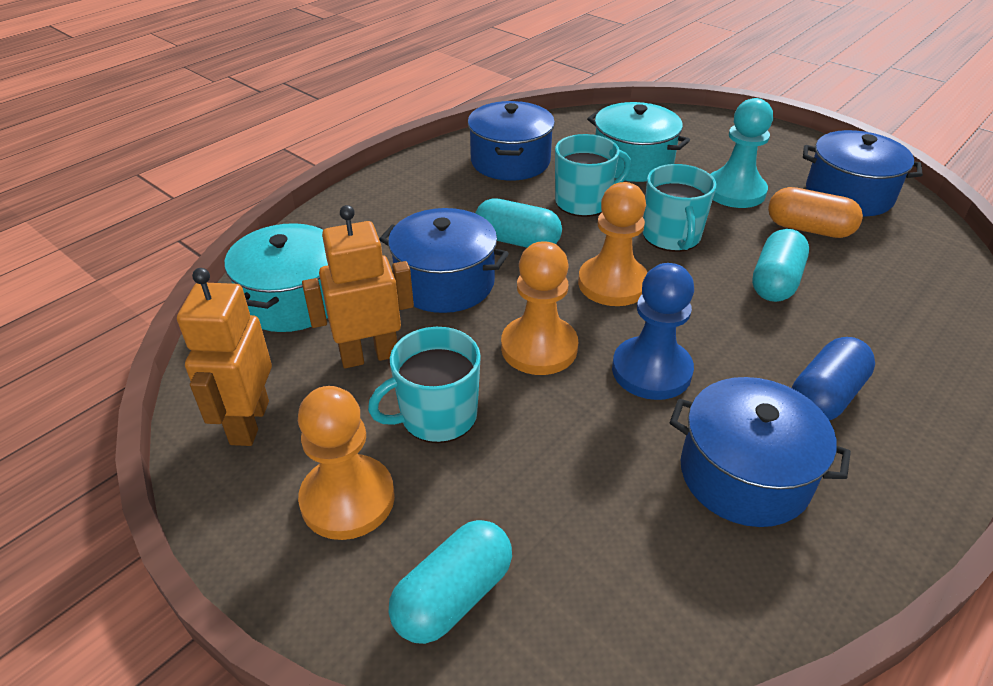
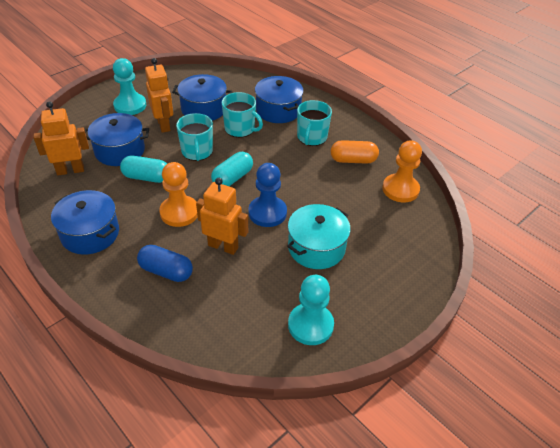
orange pawn: 3 -> 2
orange robot: 2 -> 3
turquoise capsule: 3 -> 2
turquoise pawn: 1 -> 2
turquoise pot: 2 -> 1

